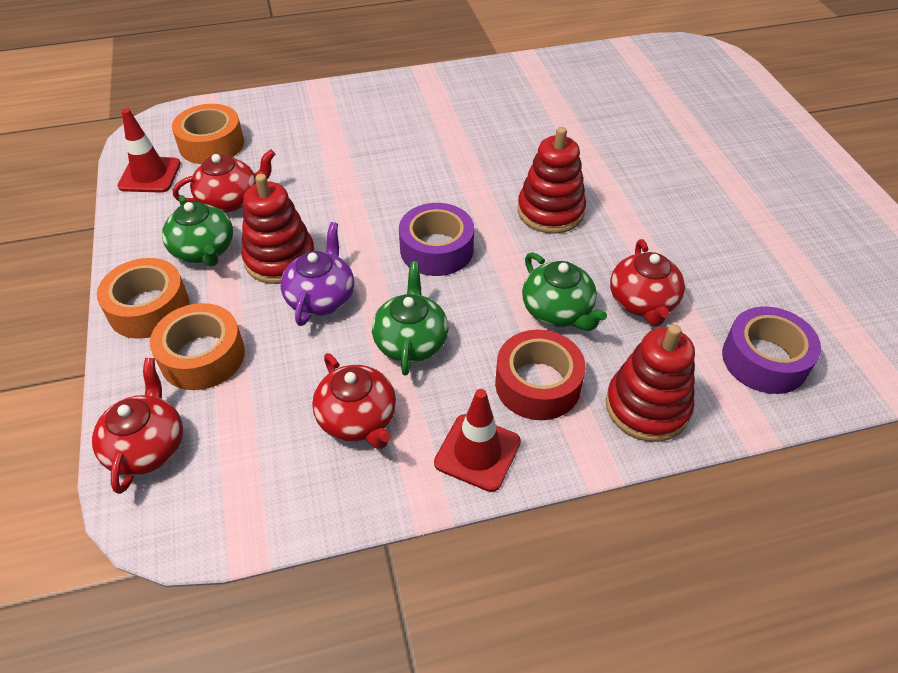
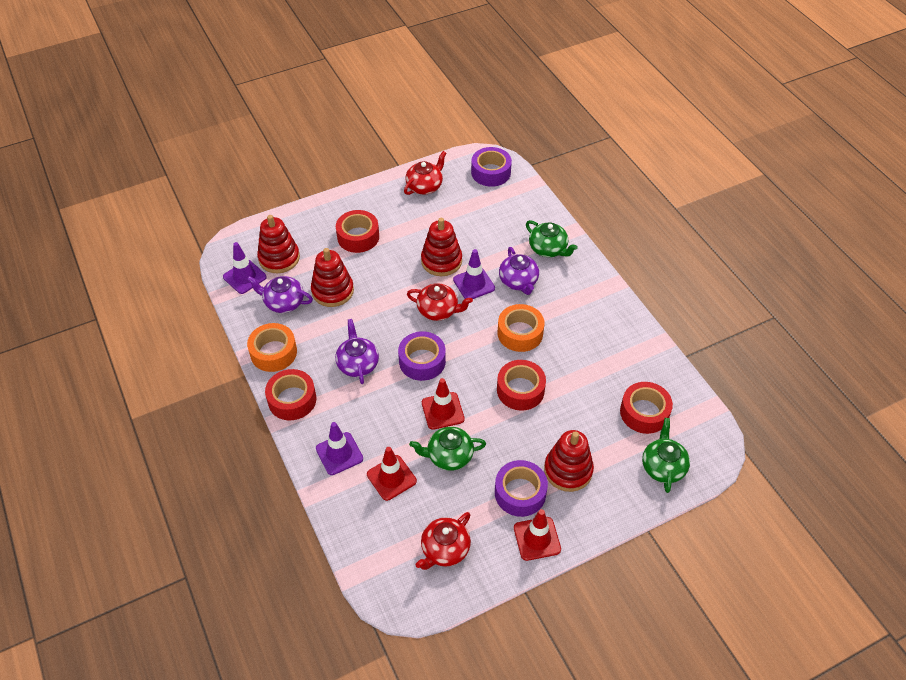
orange tape: 3 -> 2
purple tape: 2 -> 3
purple teapot: 1 -> 3
purple traffic cone: 0 -> 3
red stacking toy: 3 -> 4
red tape: 1 -> 4
red teapot: 4 -> 3
red traffic cone: 2 -> 3

